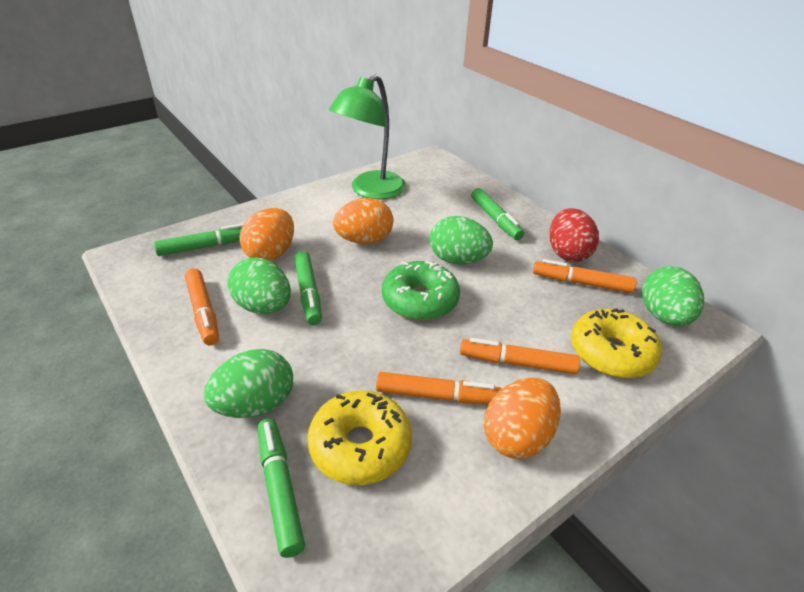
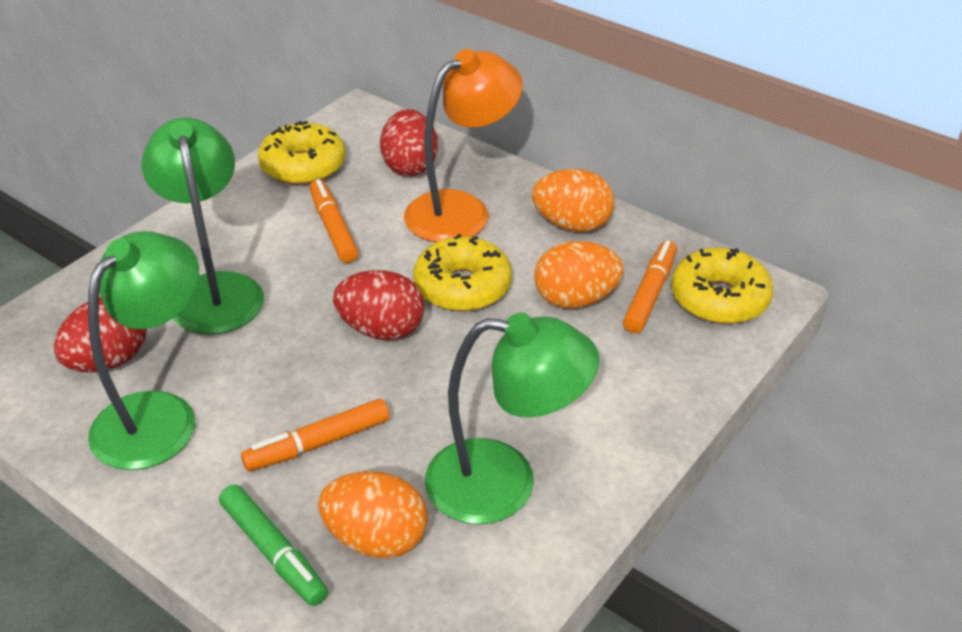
green donut: 1 -> 0
green egg: 4 -> 0
green lamp: 1 -> 3
green marker: 4 -> 1
orange lamp: 0 -> 1
orange marker: 4 -> 3
red egg: 1 -> 3
yellow donut: 2 -> 3

